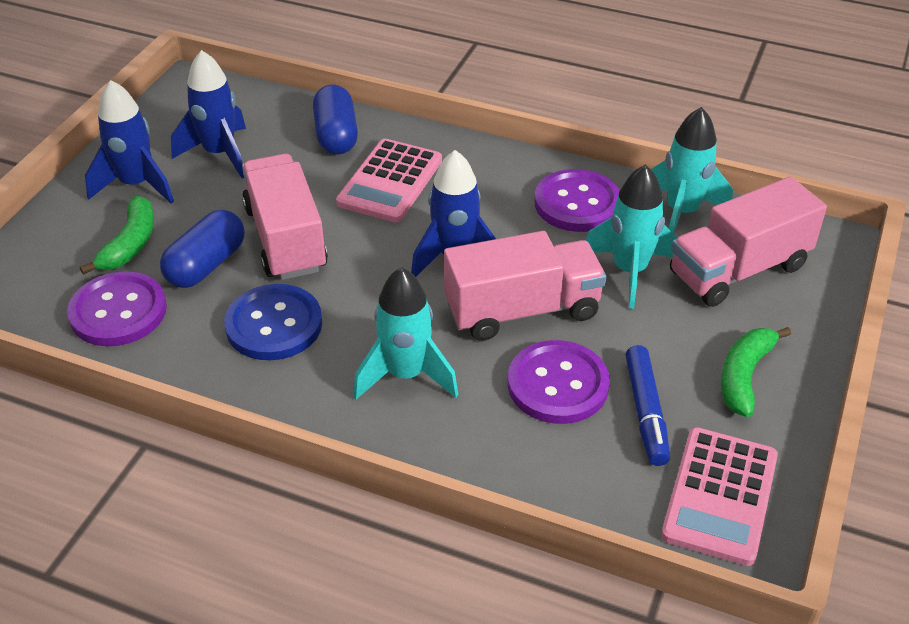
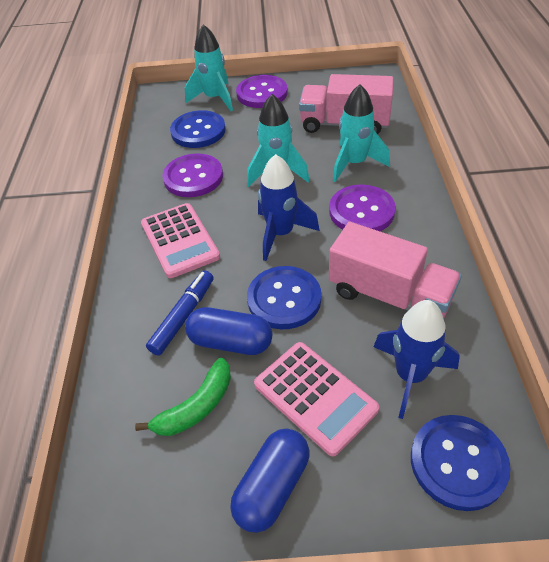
blue button: 1 -> 3
blue rocket: 3 -> 2
green banana: 2 -> 1
pink truck: 3 -> 2

